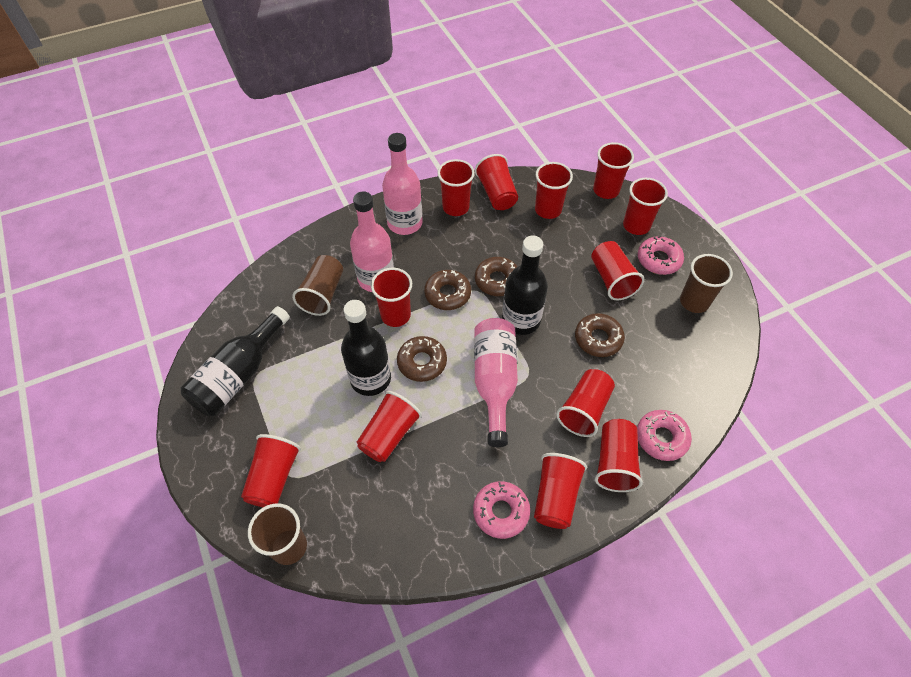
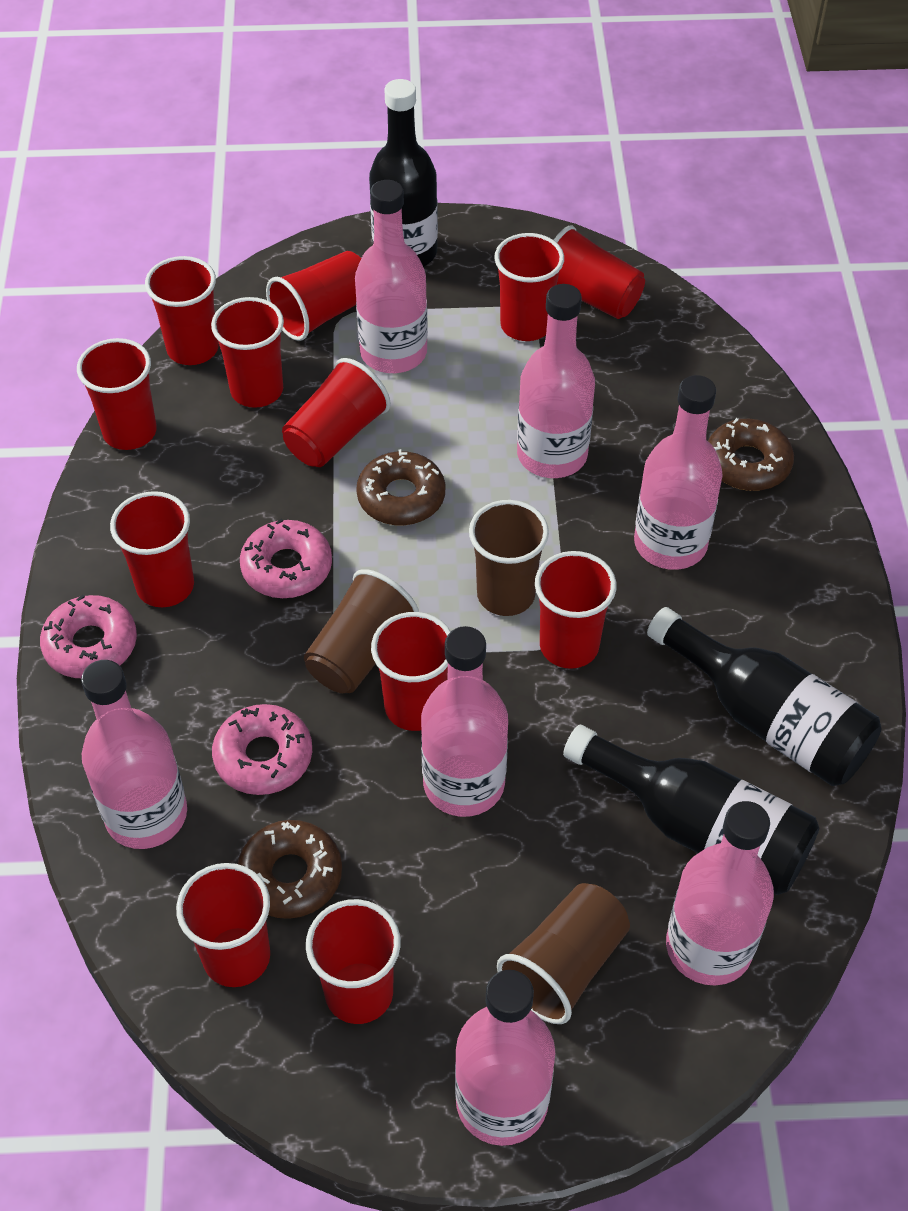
brown donut: 4 -> 3
pink bottle: 3 -> 7

